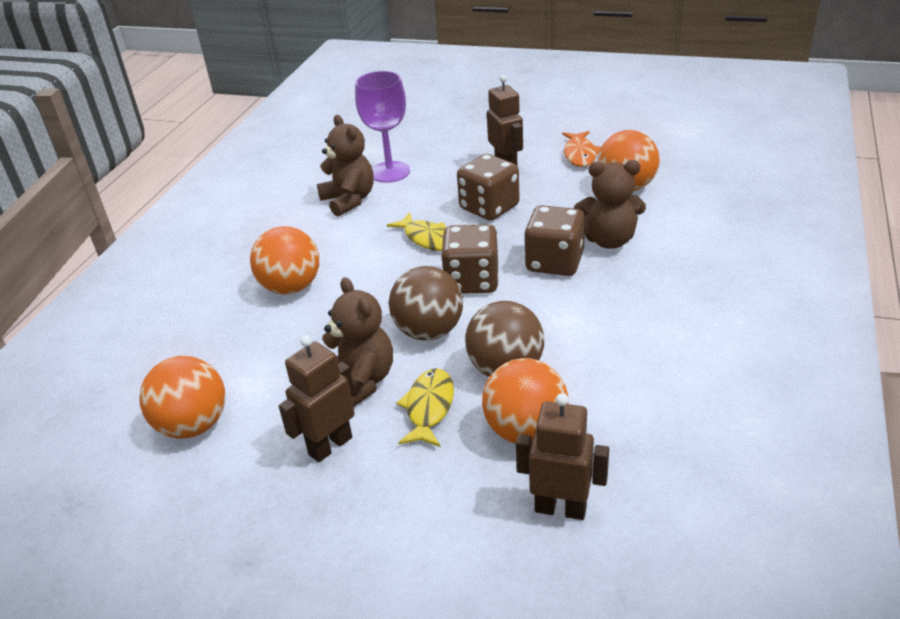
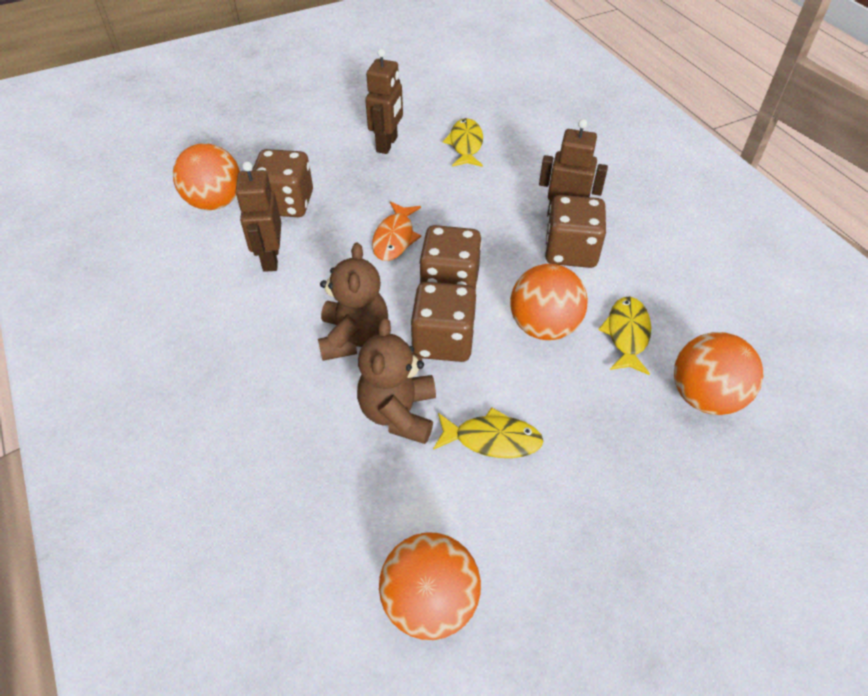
brown ball: 2 -> 0
brown dice: 3 -> 4
brown teddy bear: 3 -> 2
purple goblet: 1 -> 0
yellow fish: 2 -> 3

